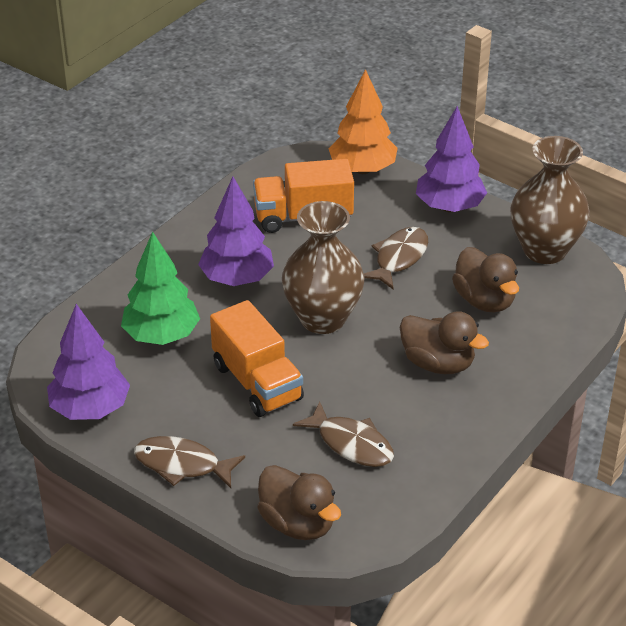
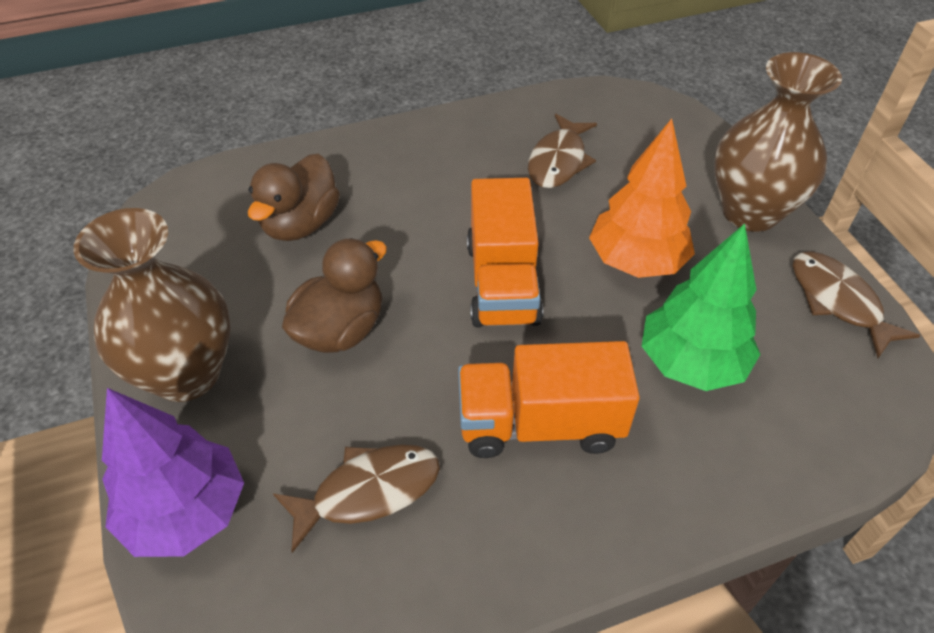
brown duck: 3 -> 2
purple tree: 3 -> 1

